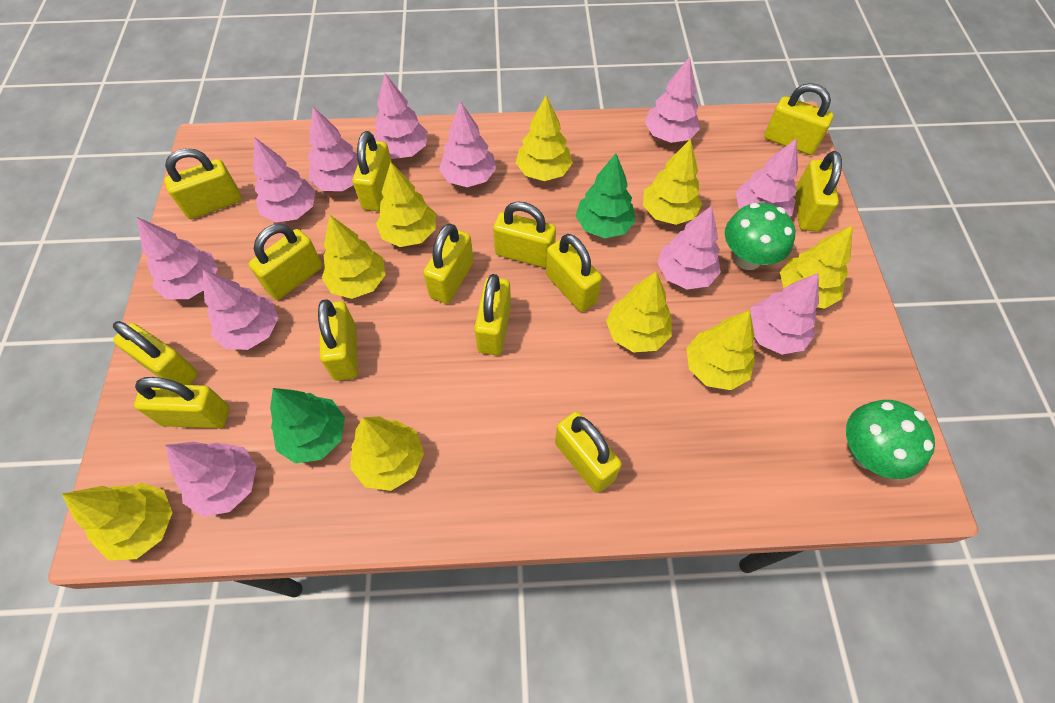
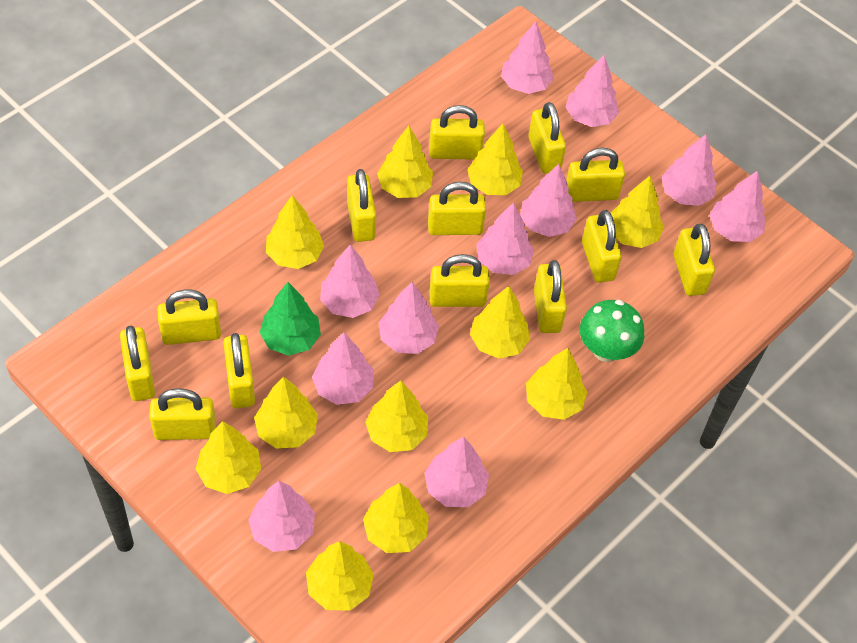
green mushroom: 2 -> 1
green tree: 2 -> 1
yellow tree: 9 -> 11

